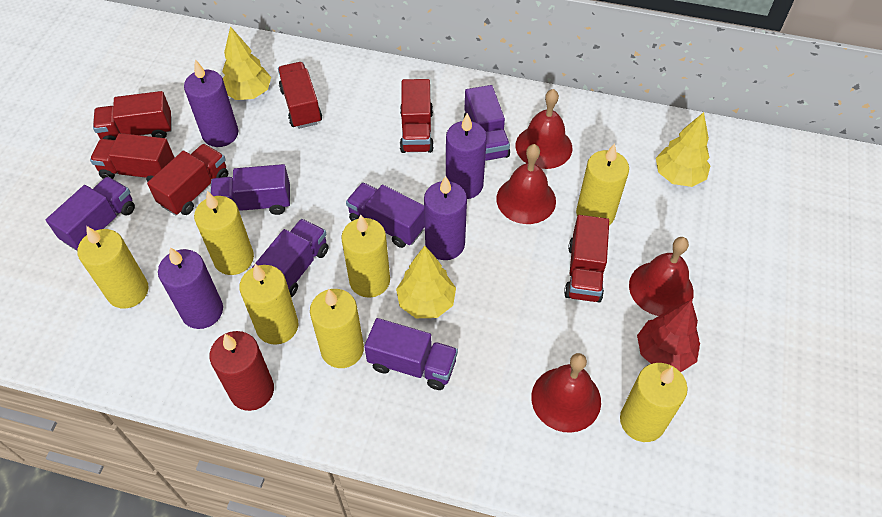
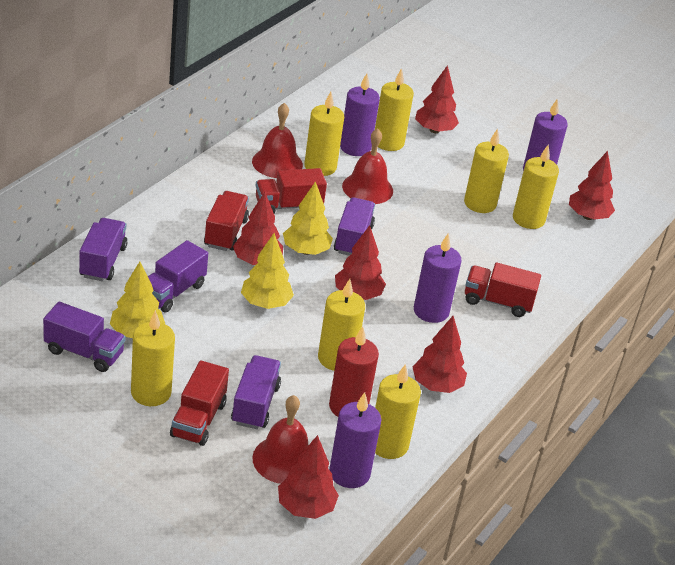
purple truck: 6 -> 5
red bell: 4 -> 3
red tree: 1 -> 6
red truck: 6 -> 4

